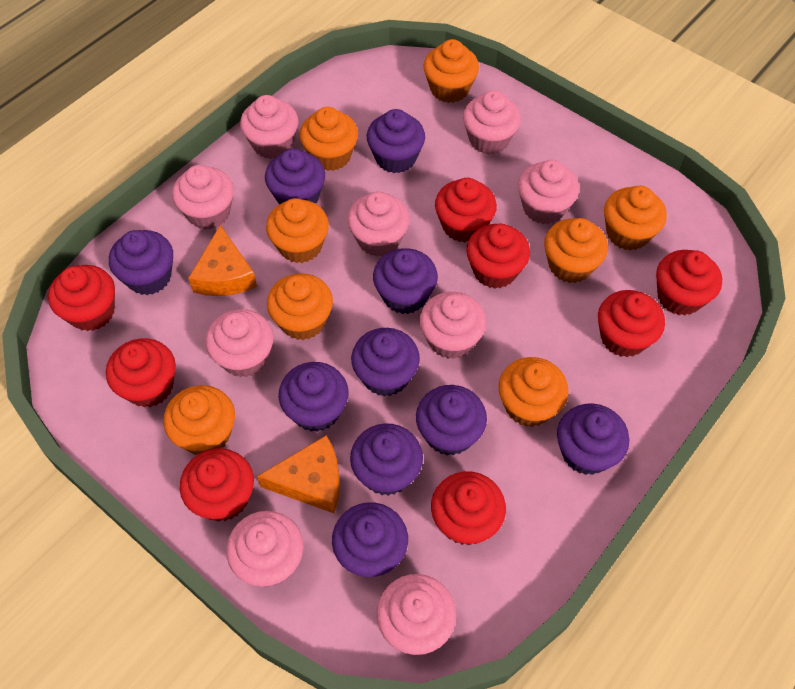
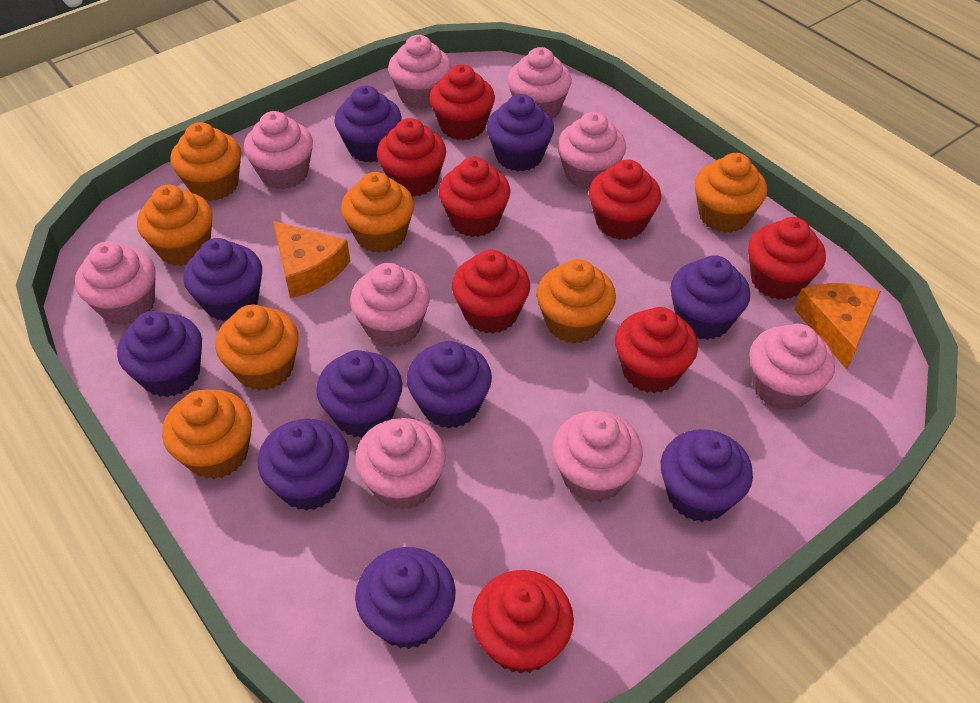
orange cupcake: 8 -> 7

